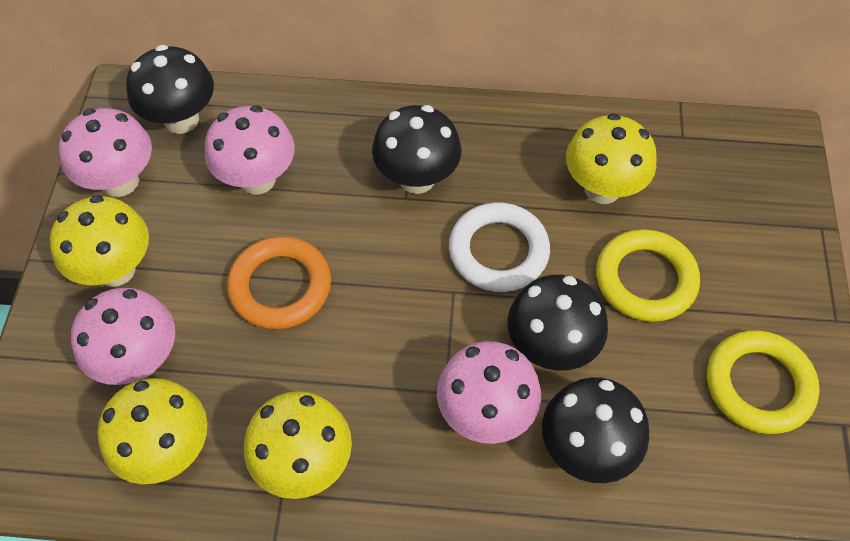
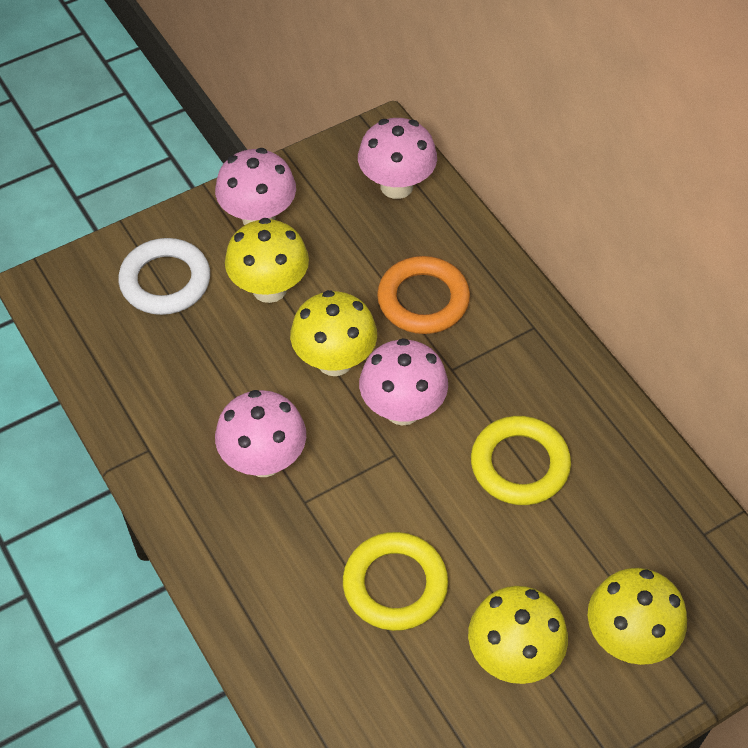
black mushroom: 4 -> 0

